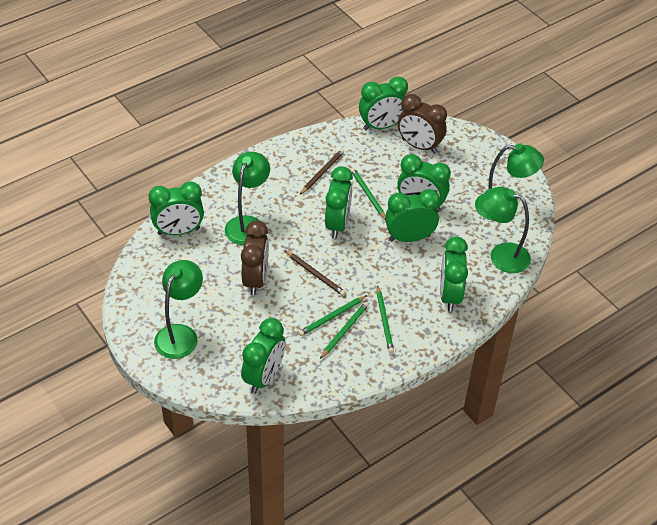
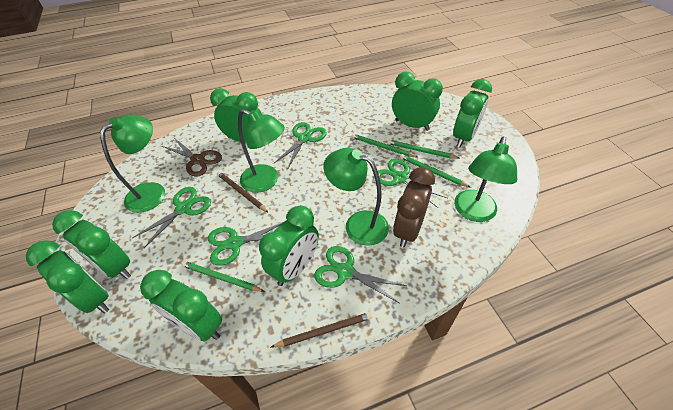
brown clock: 2 -> 1
brown scissors: 0 -> 1
green scissors: 0 -> 5

